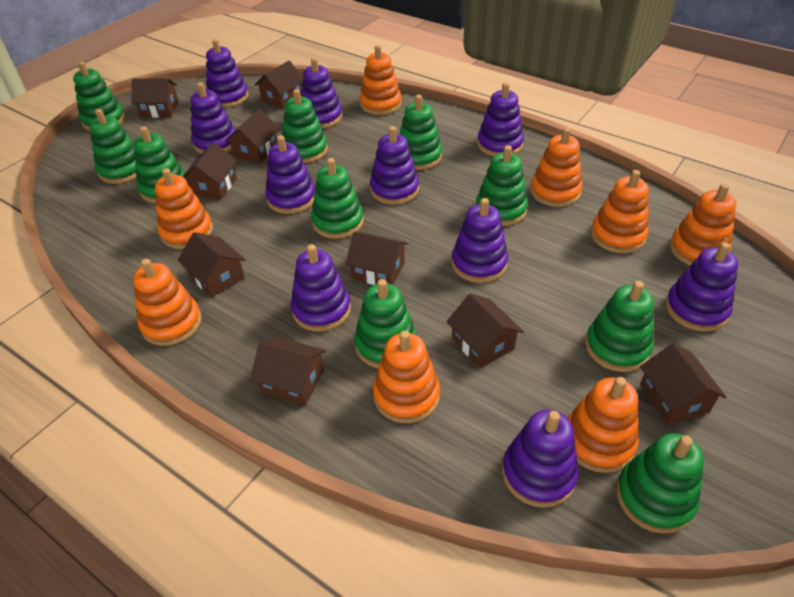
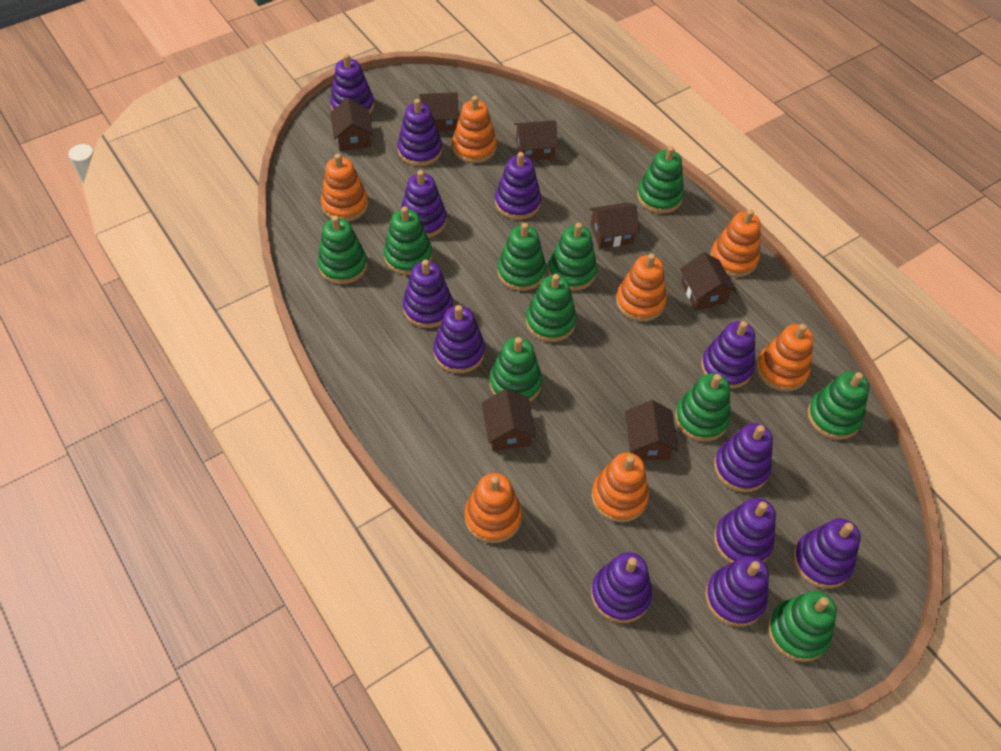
brown house: 9 -> 7
orange stacking toy: 8 -> 7
purple stacking toy: 10 -> 12

